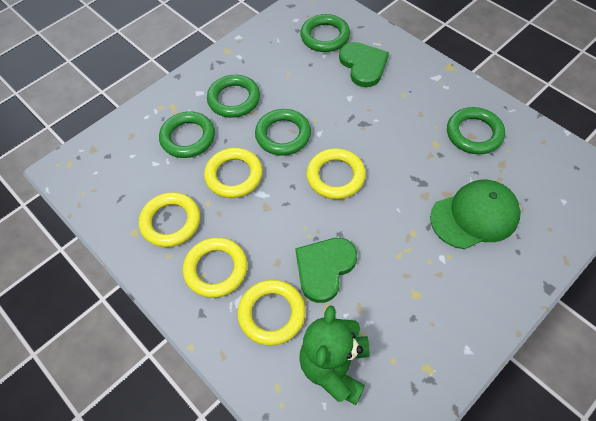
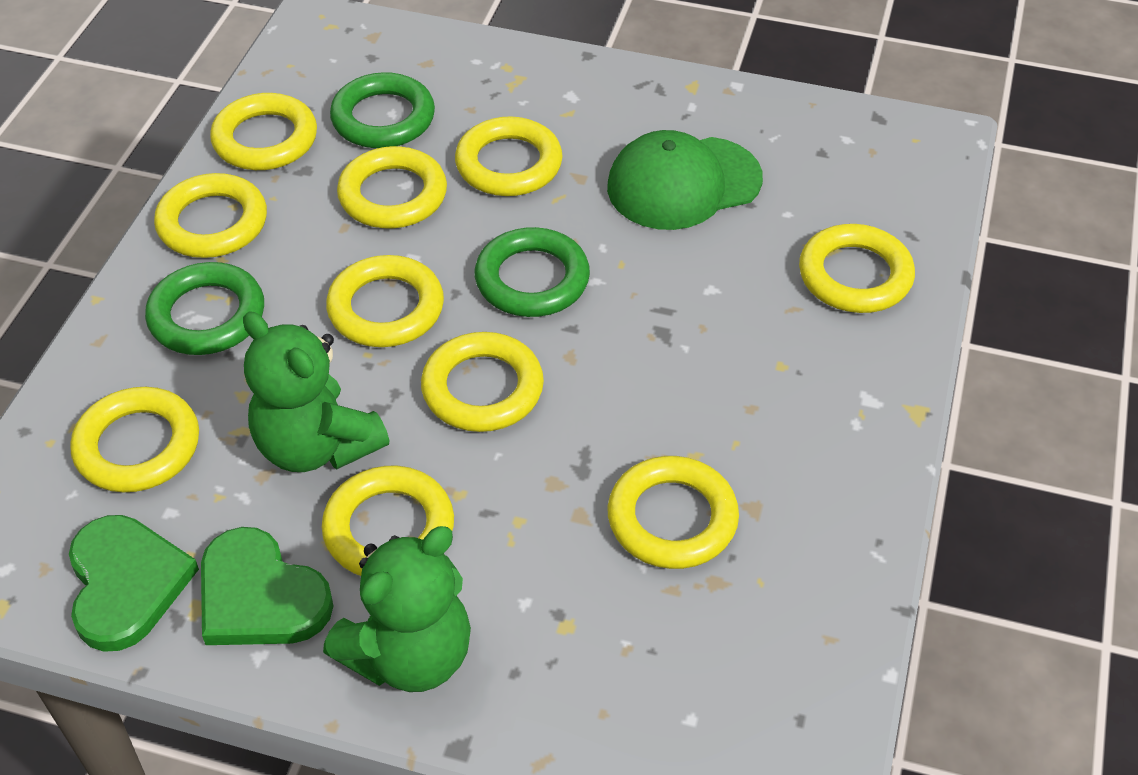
green ring: 5 -> 3
green teddy bear: 1 -> 2
yellow ring: 5 -> 10

